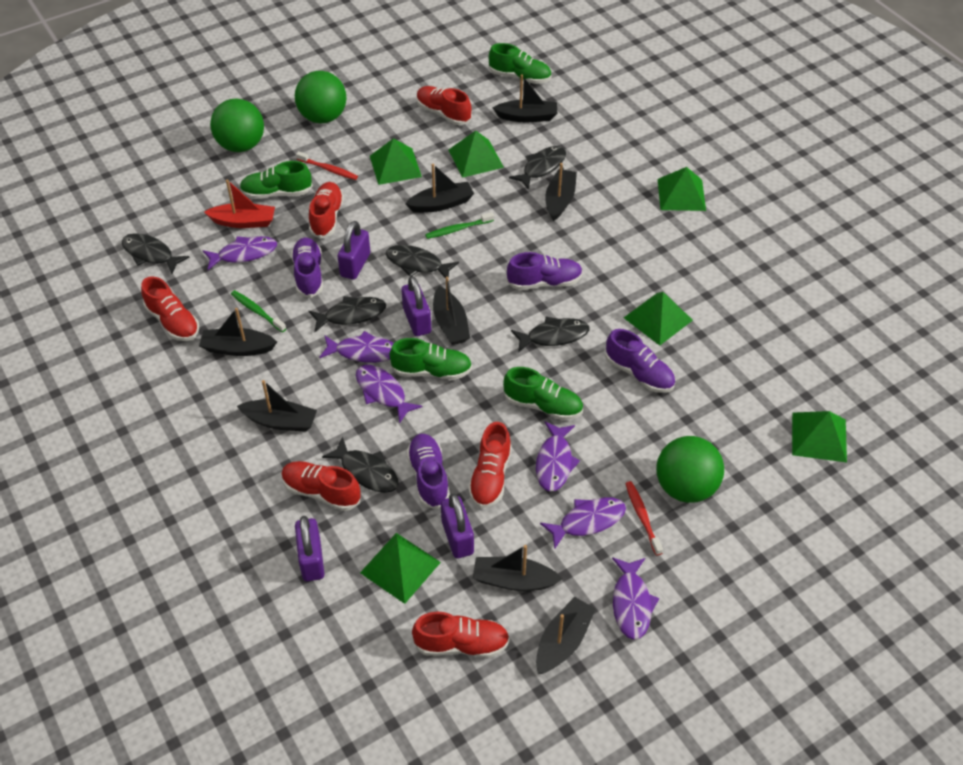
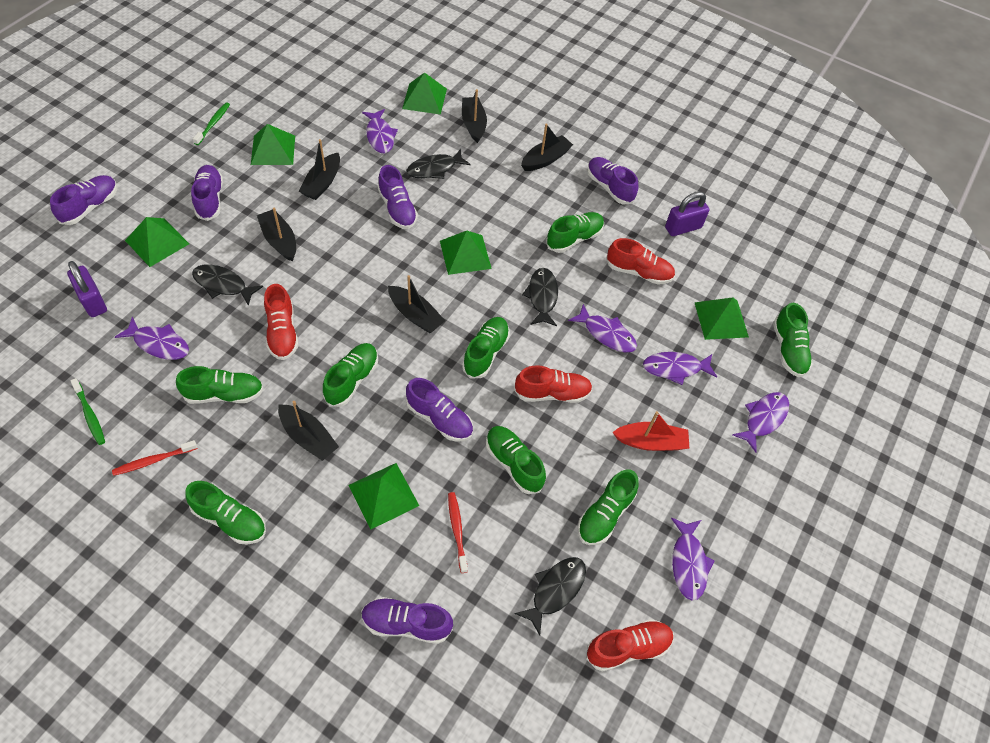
black boat: 8 -> 6
black fish: 6 -> 4
green ball: 3 -> 0
green shoe: 4 -> 8
purple padlock: 4 -> 2
purple shoe: 4 -> 6
red shoe: 6 -> 4

